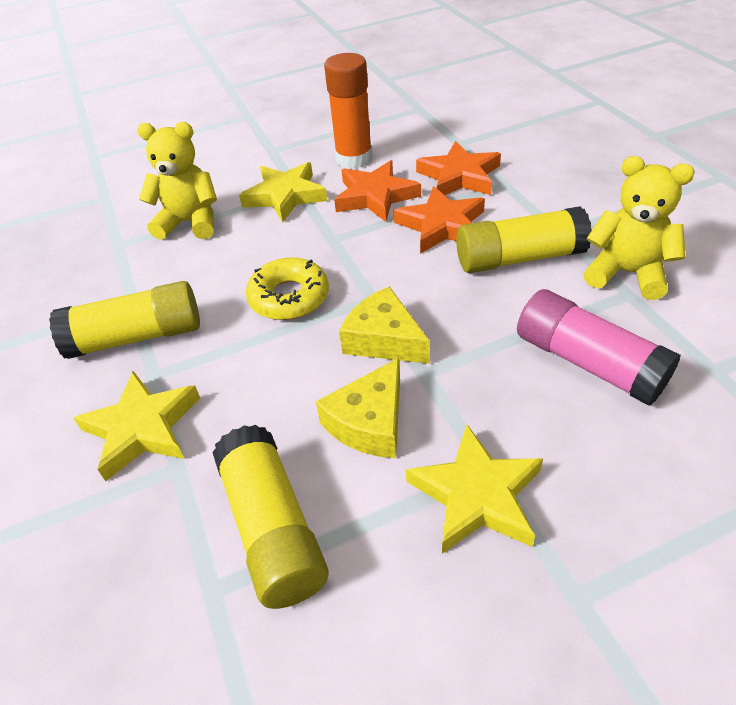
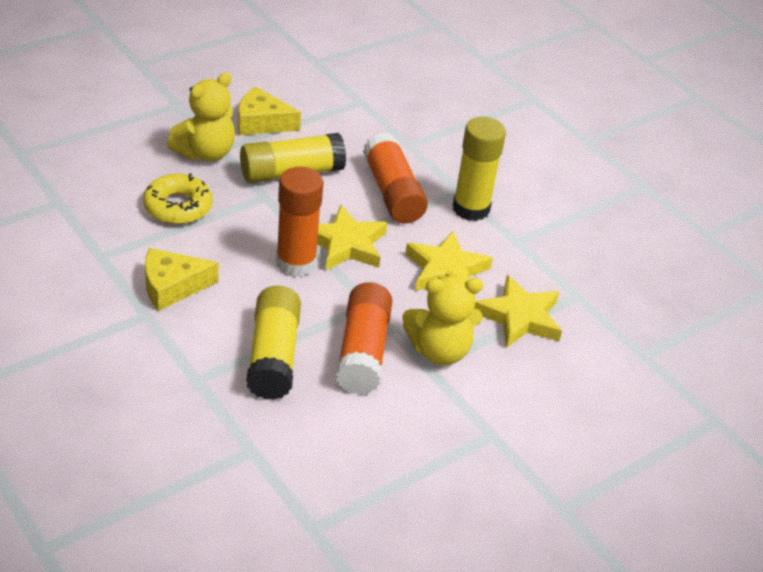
orange glue stick: 1 -> 3
orange star: 3 -> 0
pink glue stick: 1 -> 0

